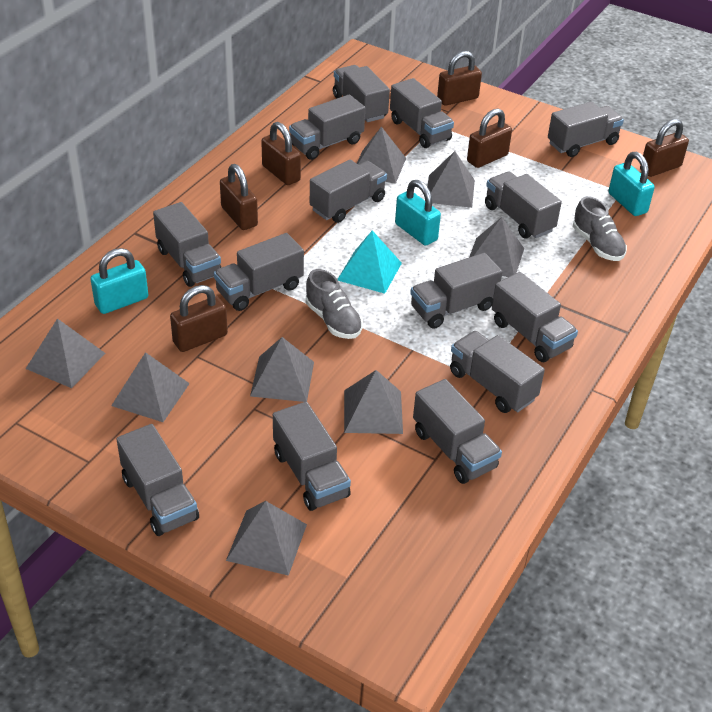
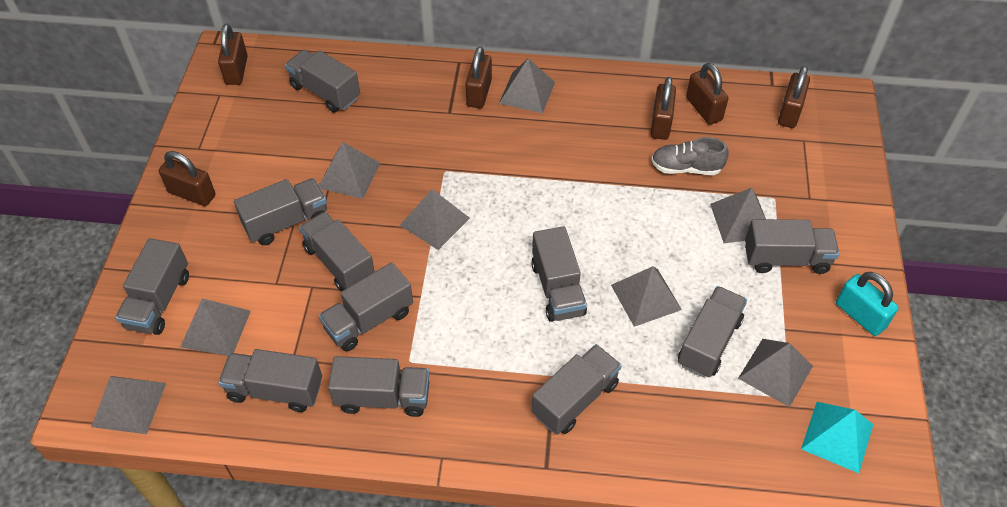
grey shoe: 2 -> 1
grey truck: 14 -> 11
turquoise padlock: 3 -> 1

